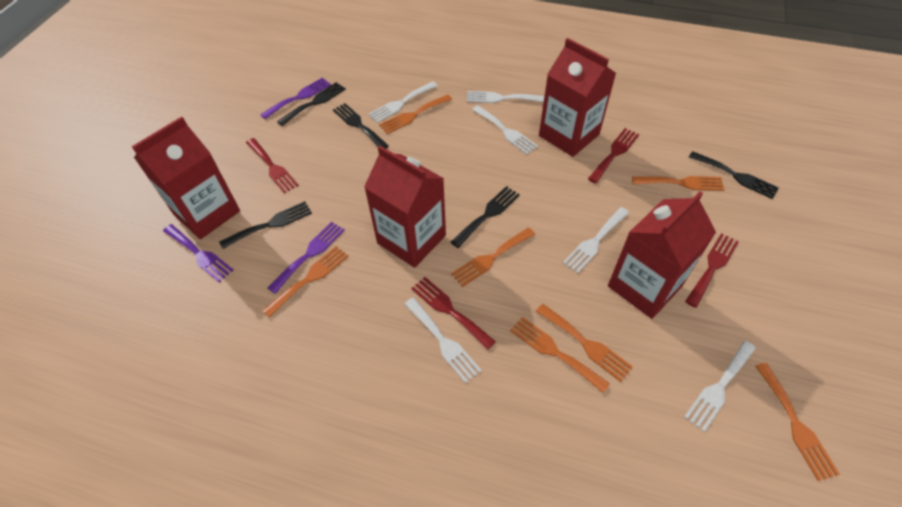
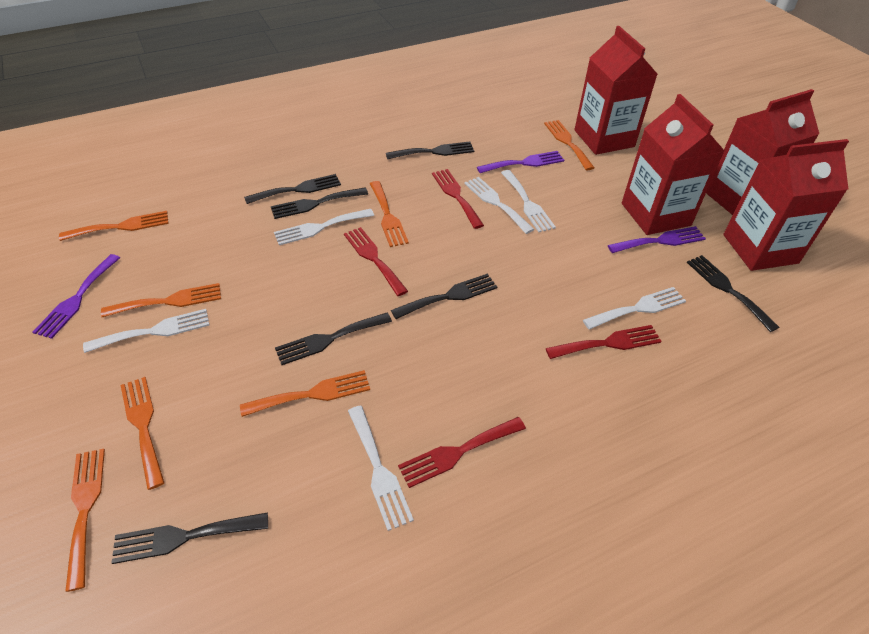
black fork: 5 -> 7

